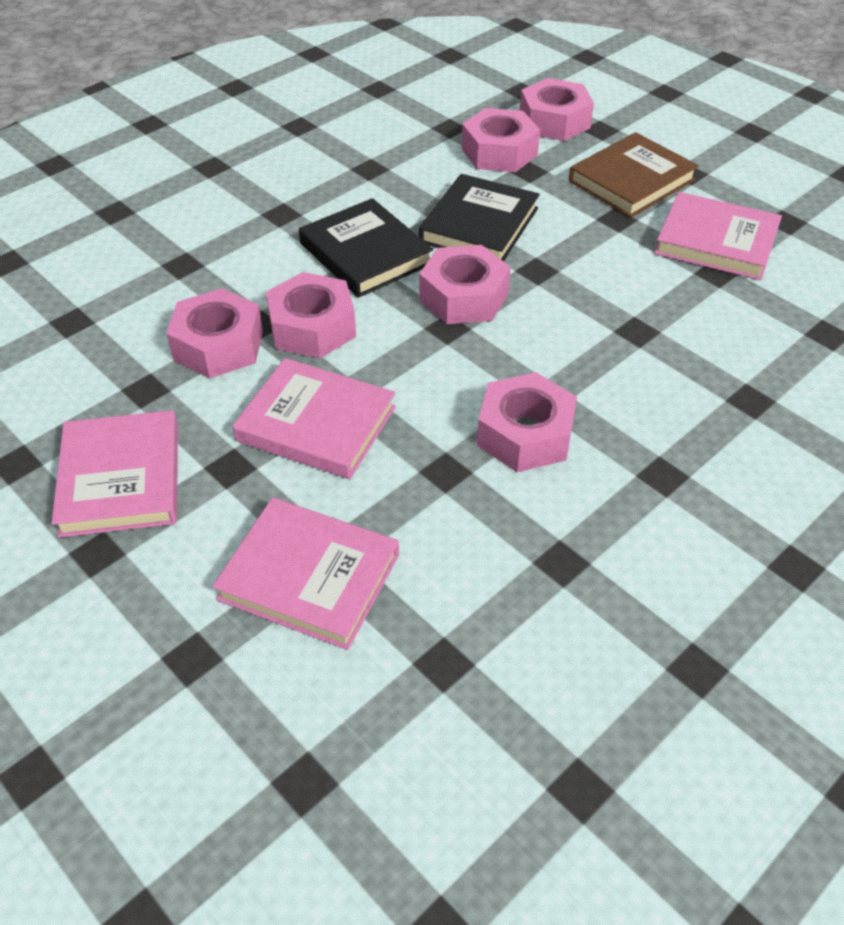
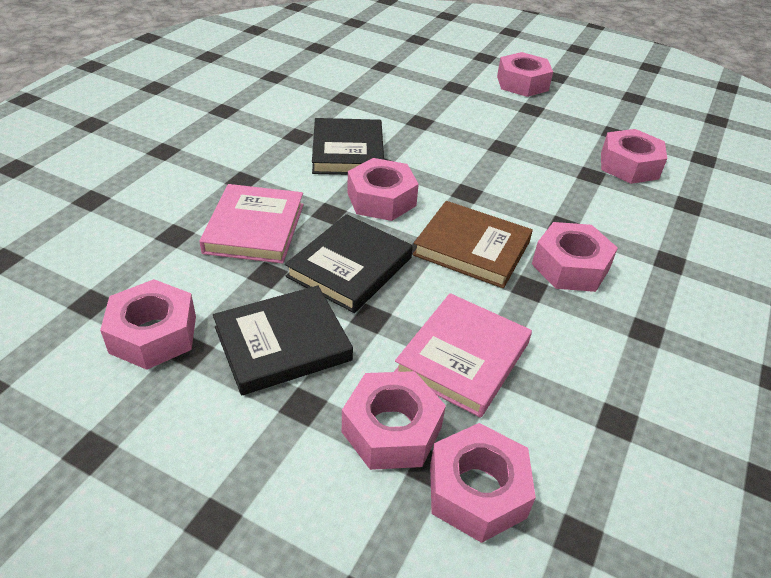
black book: 2 -> 3
pink book: 4 -> 2
pink nut: 6 -> 7

